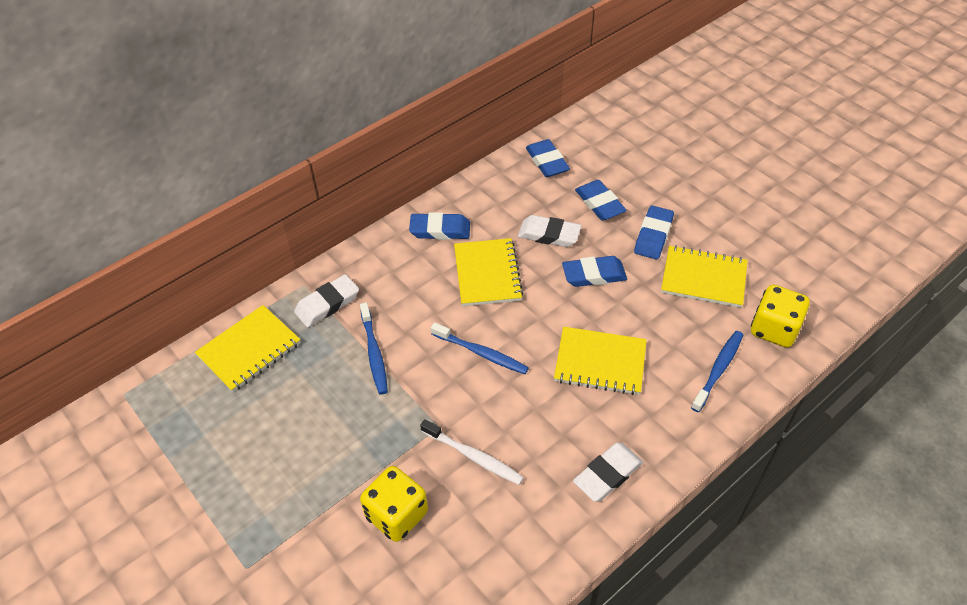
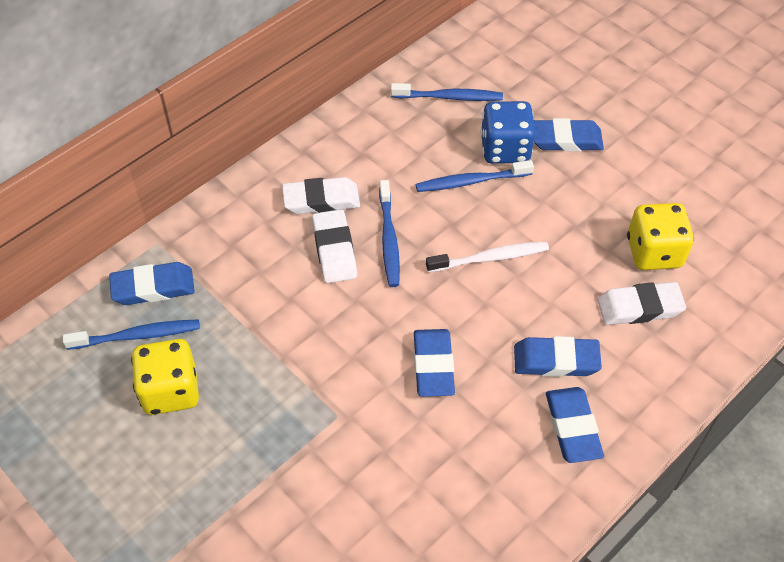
blue dice: 0 -> 1
blue toothbrush: 3 -> 4
yellow notebook: 4 -> 0

